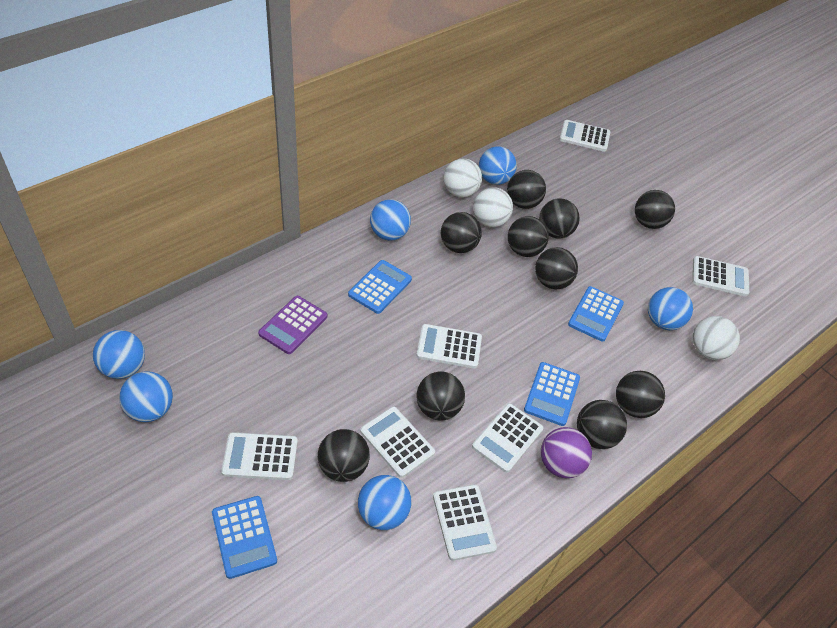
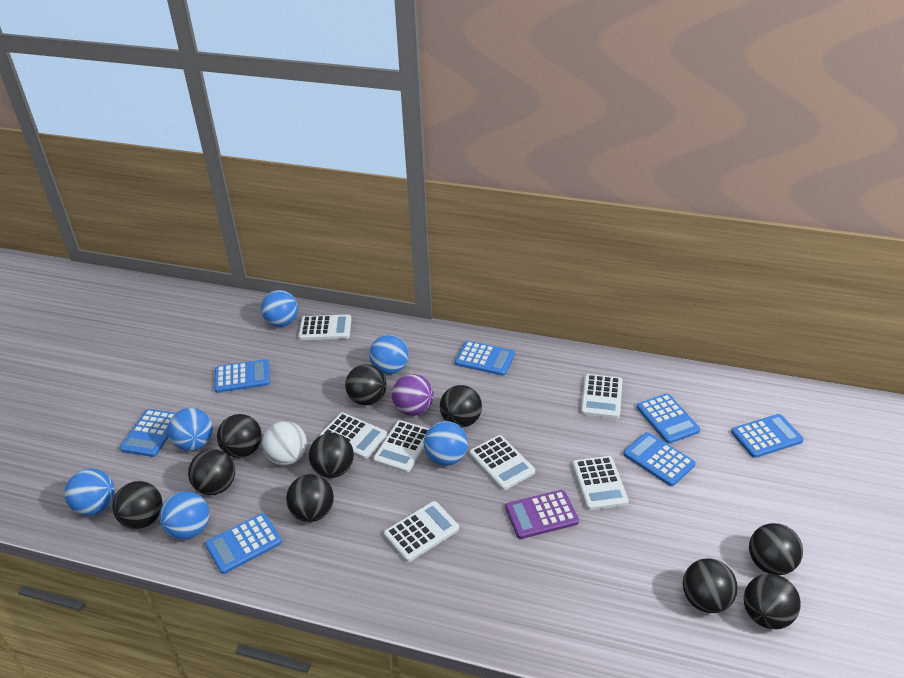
blue calculator: 4 -> 7
white ball: 3 -> 1

